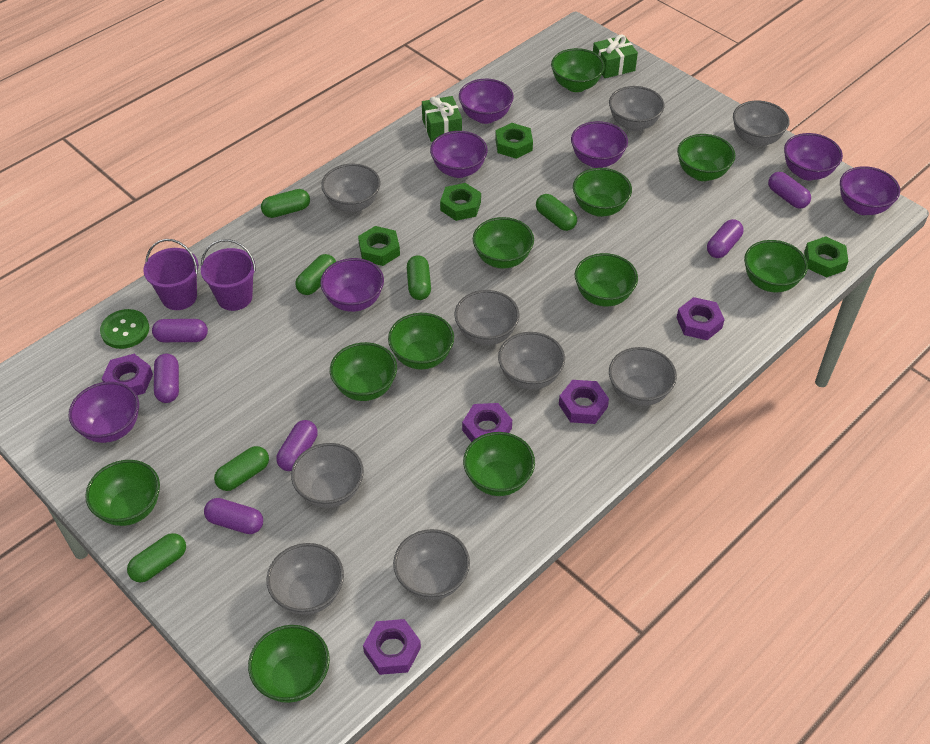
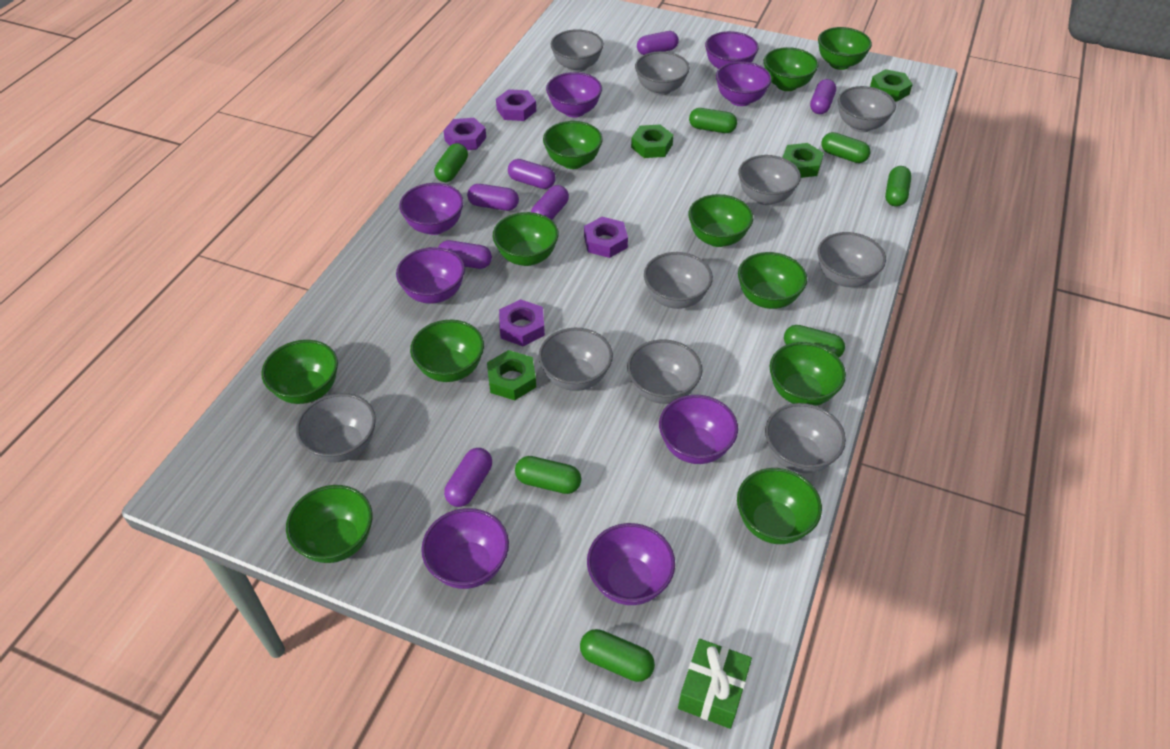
green button: 1 -> 0
green capsule: 6 -> 7
green gift: 2 -> 1
grey bowl: 9 -> 10
purple bowl: 7 -> 8
purple bucket: 2 -> 0
purple capsule: 6 -> 7
purple nut: 5 -> 4

